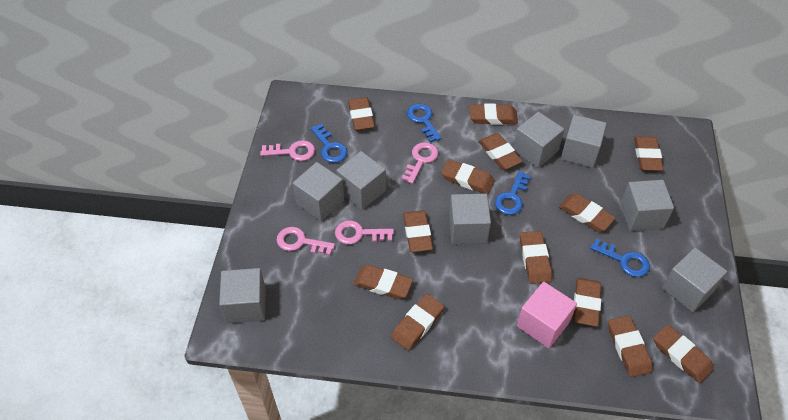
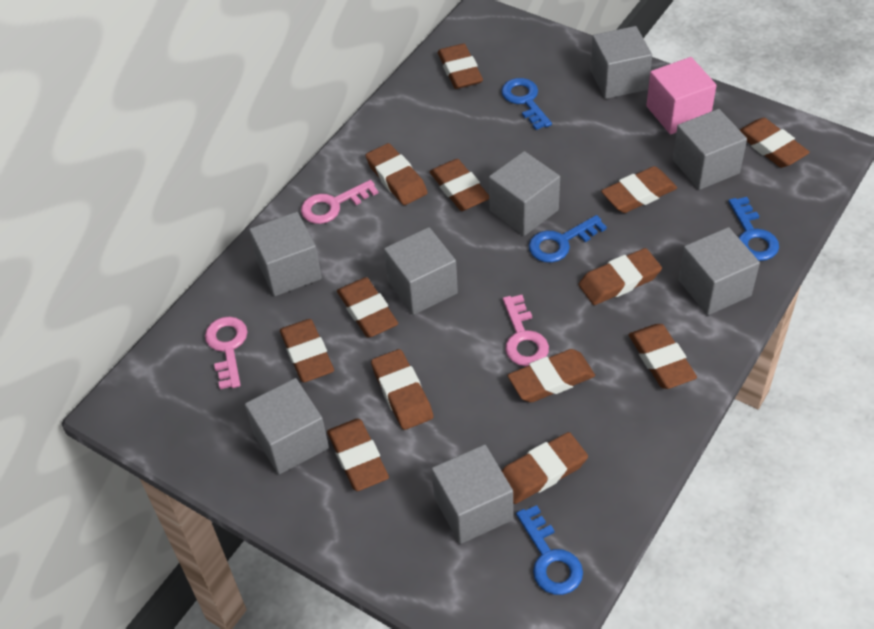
pink key: 4 -> 3

